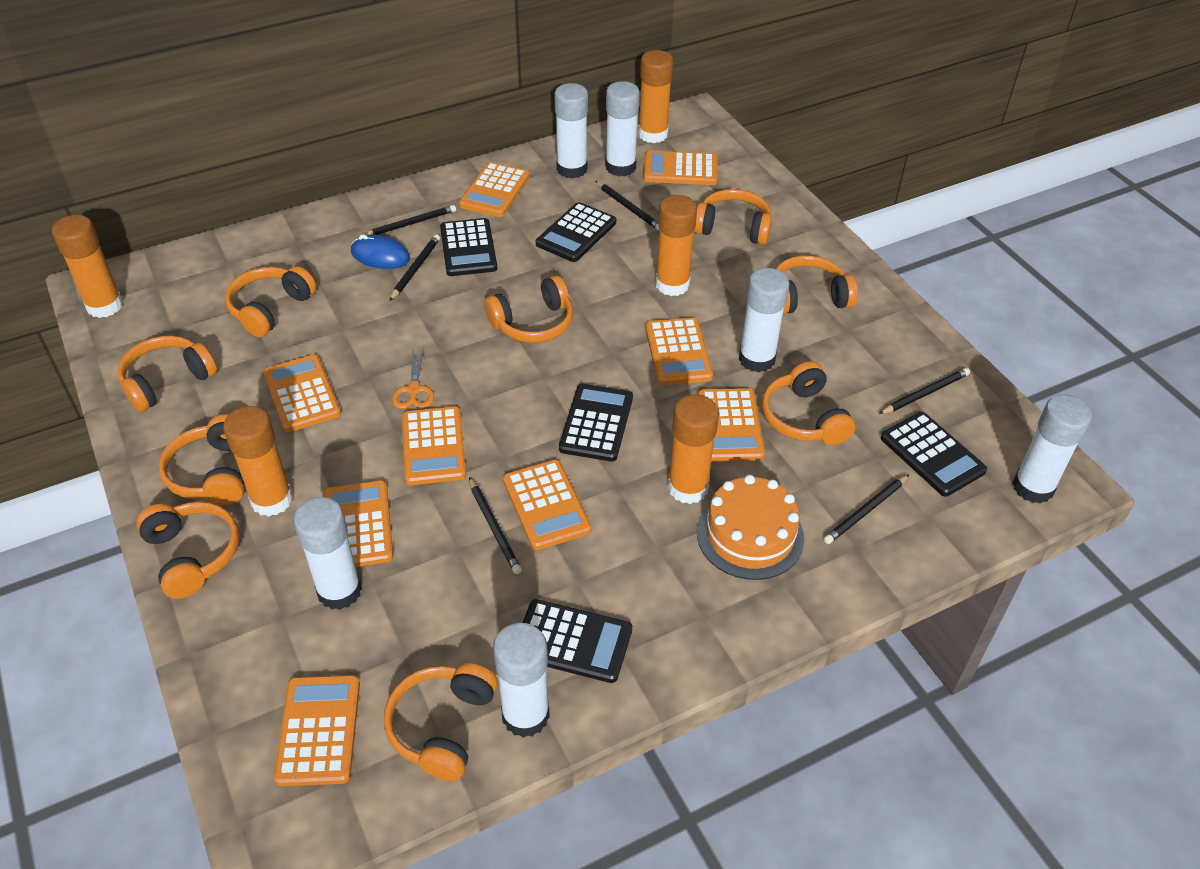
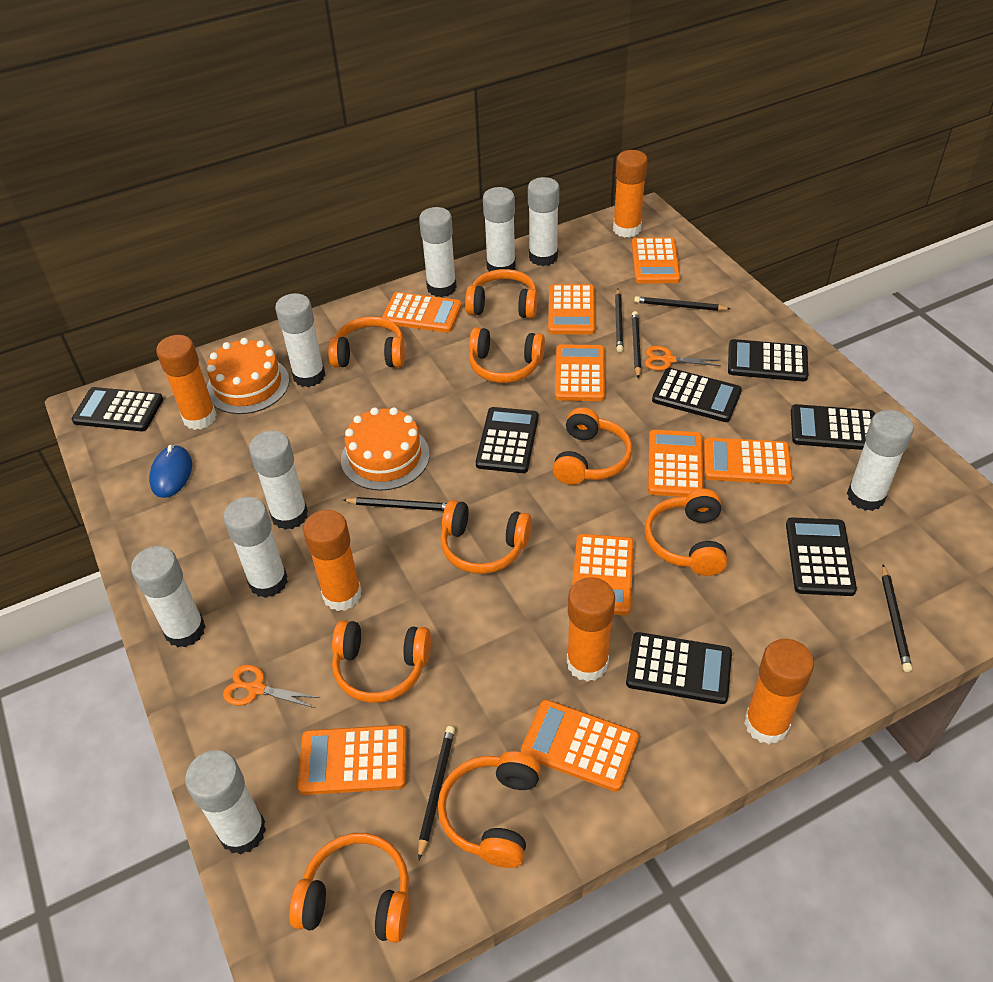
black calculator: 5 -> 7
orange cake: 1 -> 2
orange scissors: 1 -> 2
white glue stick: 6 -> 9

